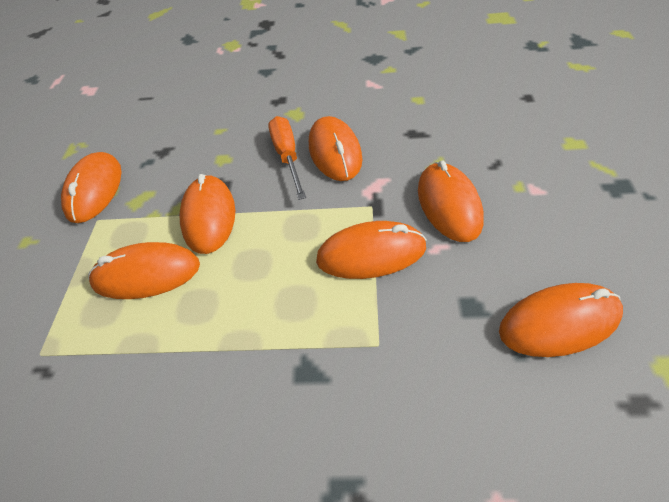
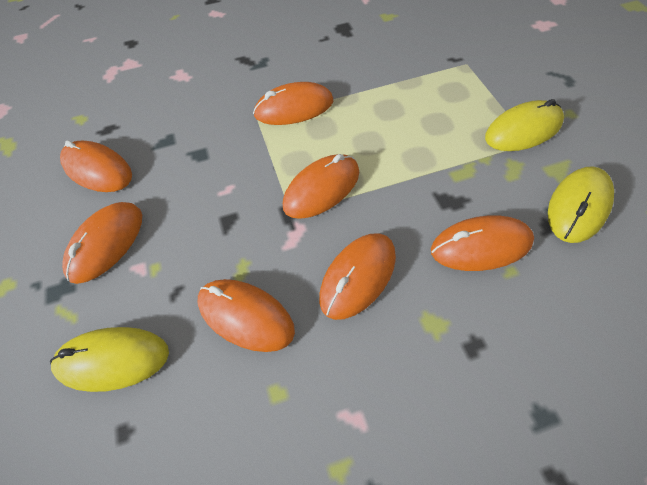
orange screwdriver: 1 -> 0
yellow mouse: 0 -> 3

